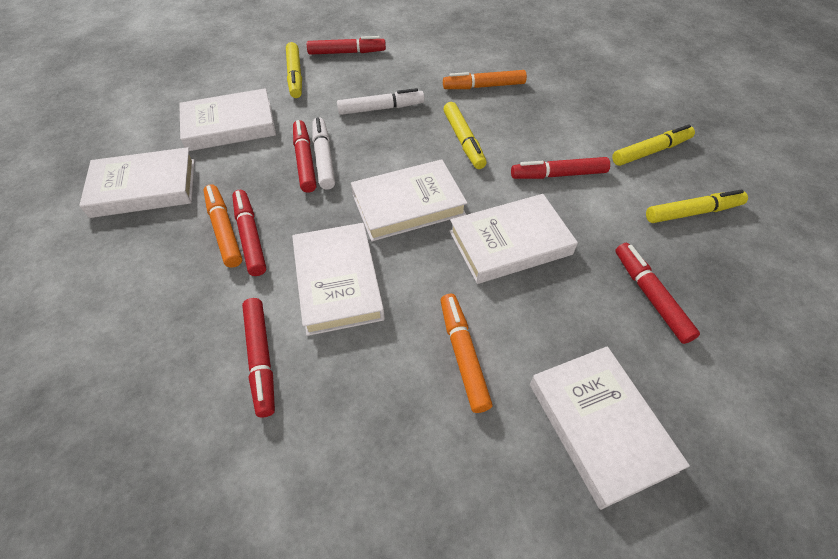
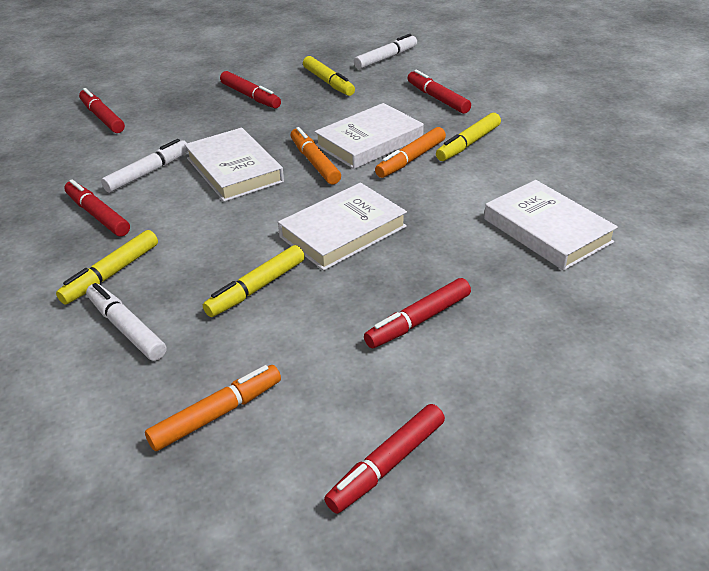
white book: 6 -> 4
white marker: 2 -> 3

